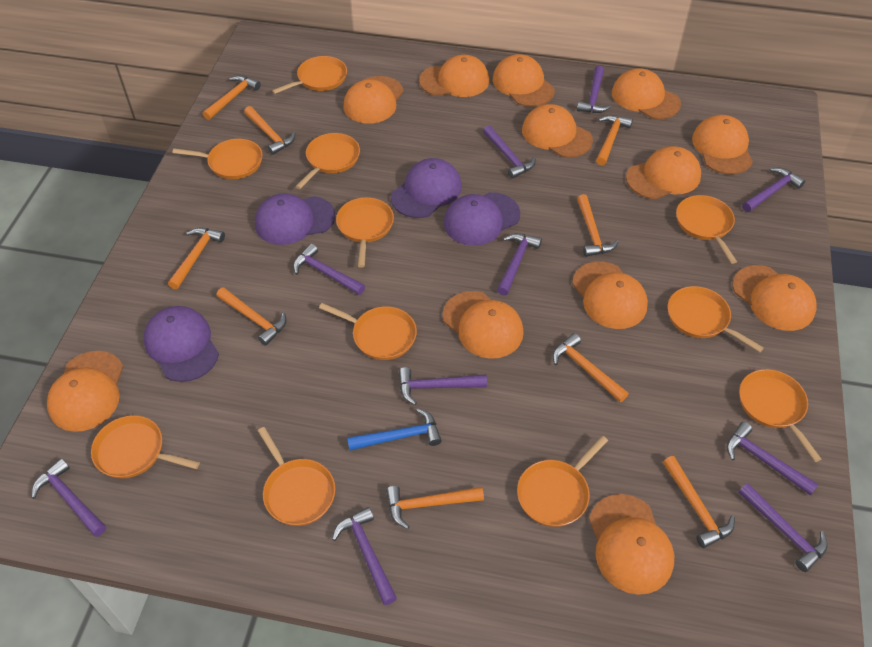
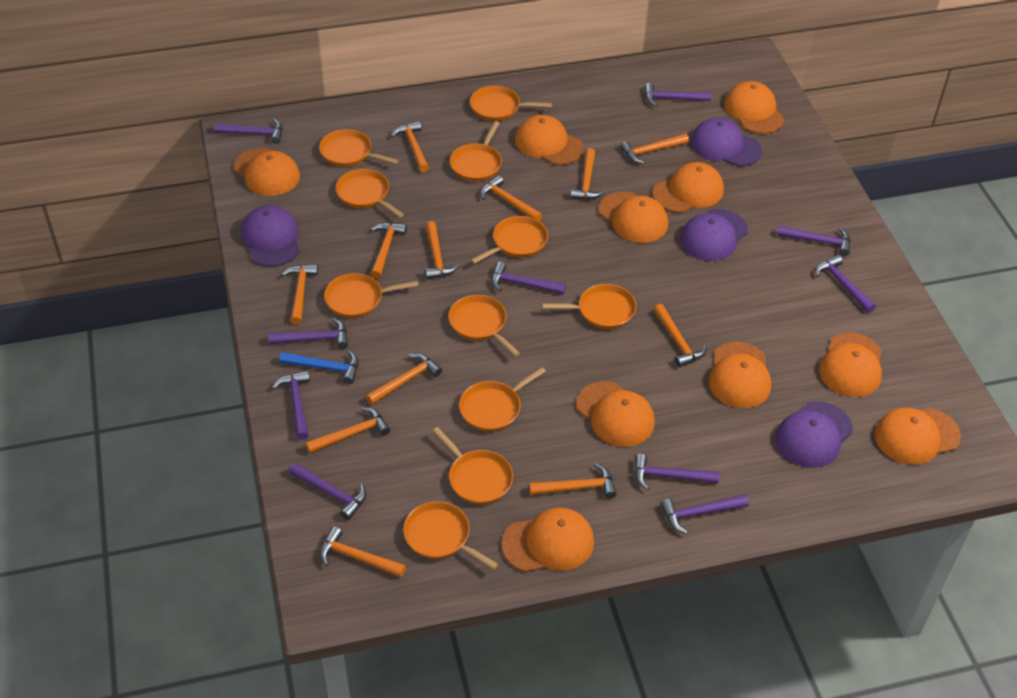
orange cap: 12 -> 10
orange hammer: 9 -> 12

